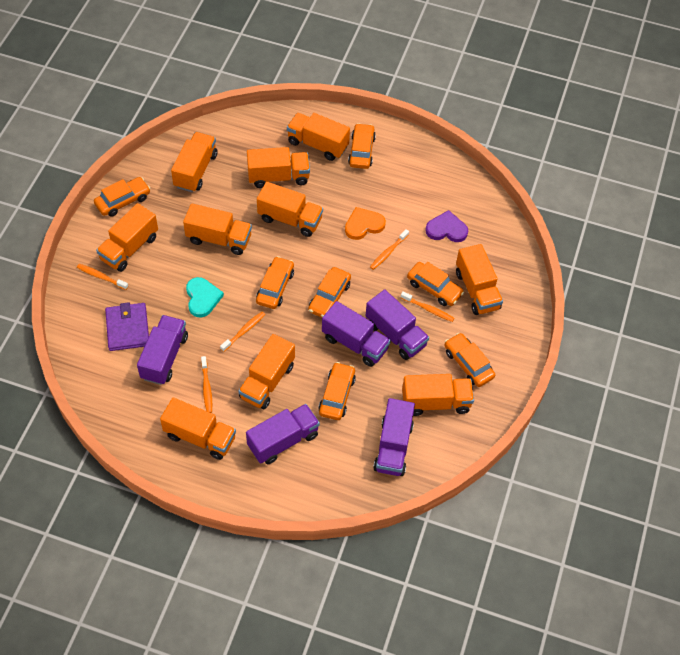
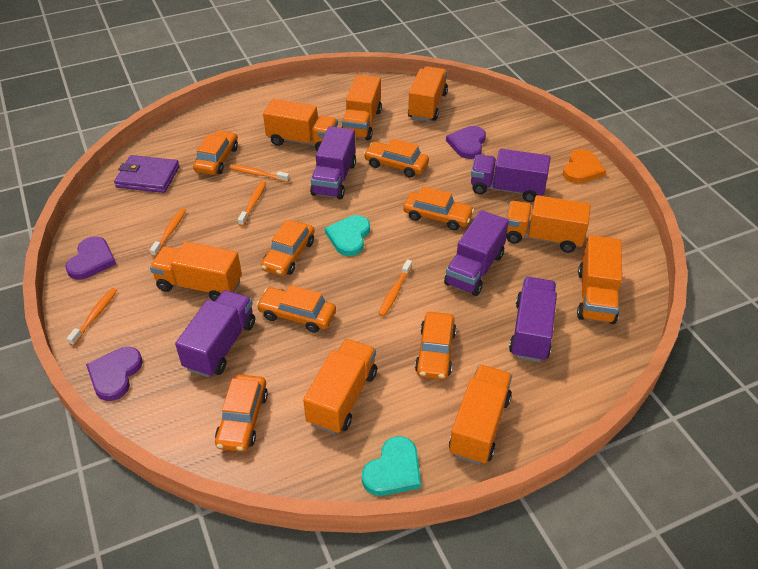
orange truck: 10 -> 8
purple heart: 1 -> 3
turquoise heart: 1 -> 2

